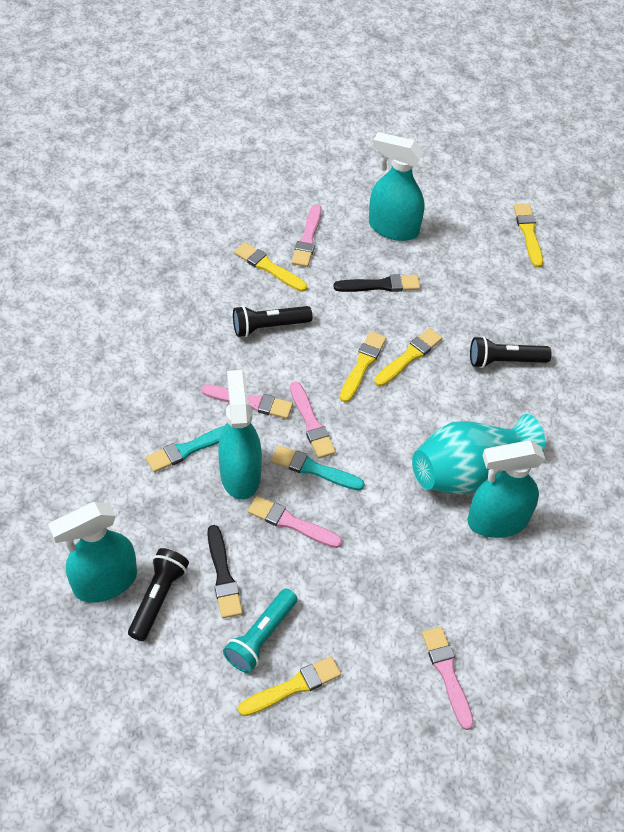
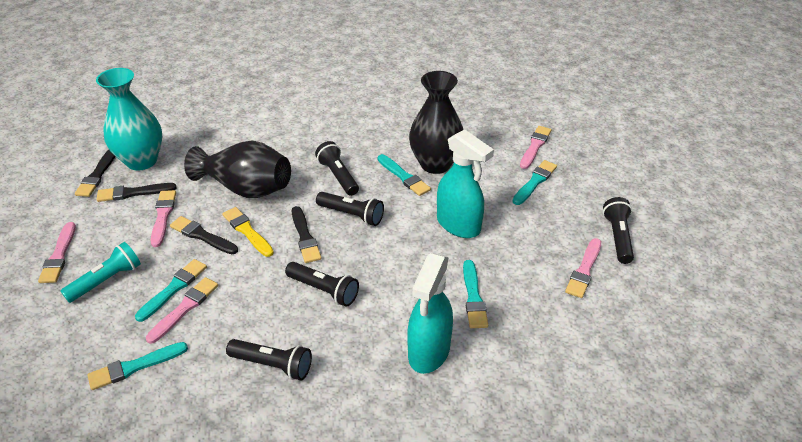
black brush: 2 -> 4
black flashlight: 3 -> 5
black vase: 0 -> 2
turquoise brush: 2 -> 5
turquoise spray bottle: 4 -> 2
yellow brush: 5 -> 1

